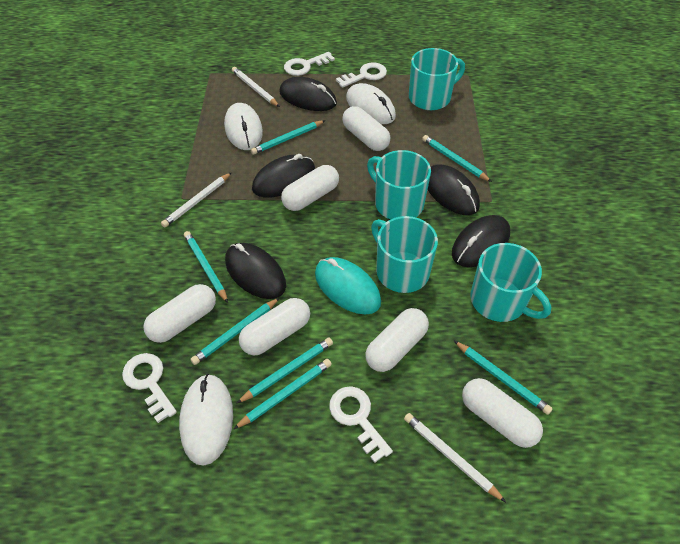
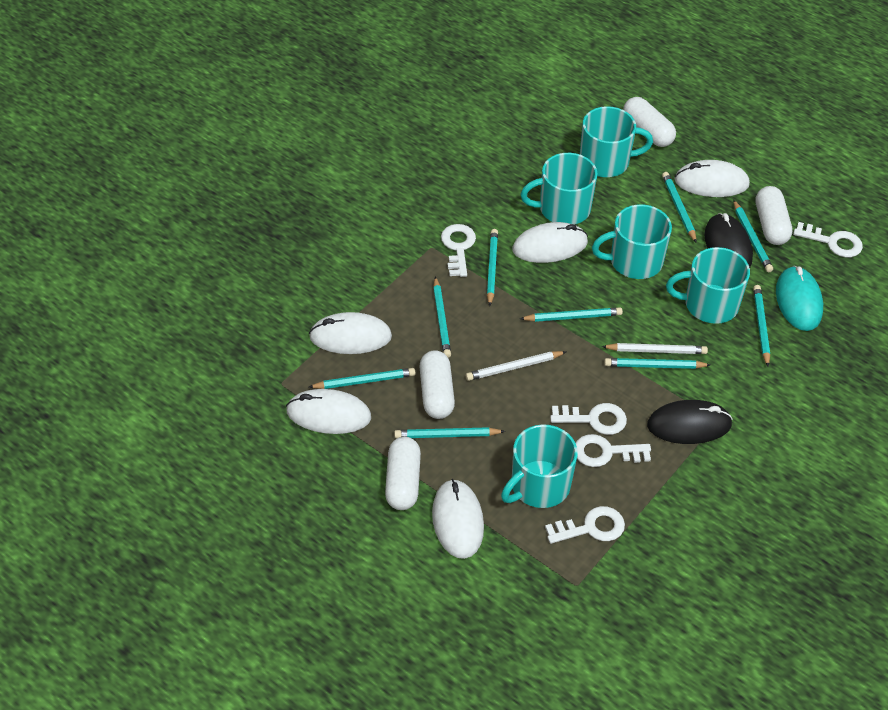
black mouse: 5 -> 2
turquoise mug: 4 -> 5
turquoise pencil: 7 -> 9
white capsule: 6 -> 4
white key: 4 -> 5
white mouse: 3 -> 5
white pencil: 3 -> 2

